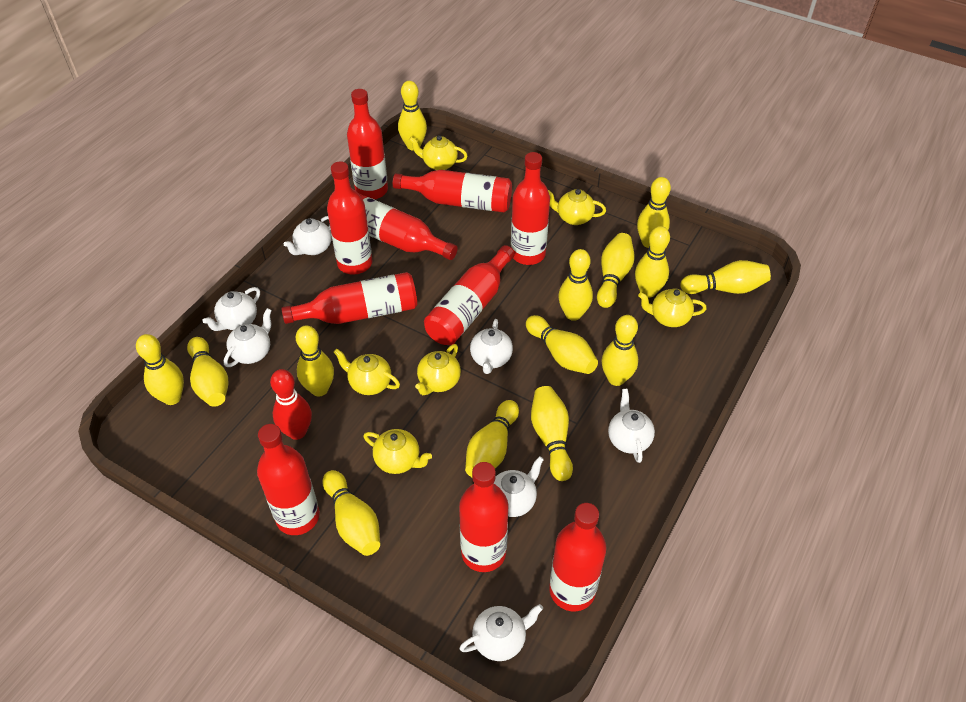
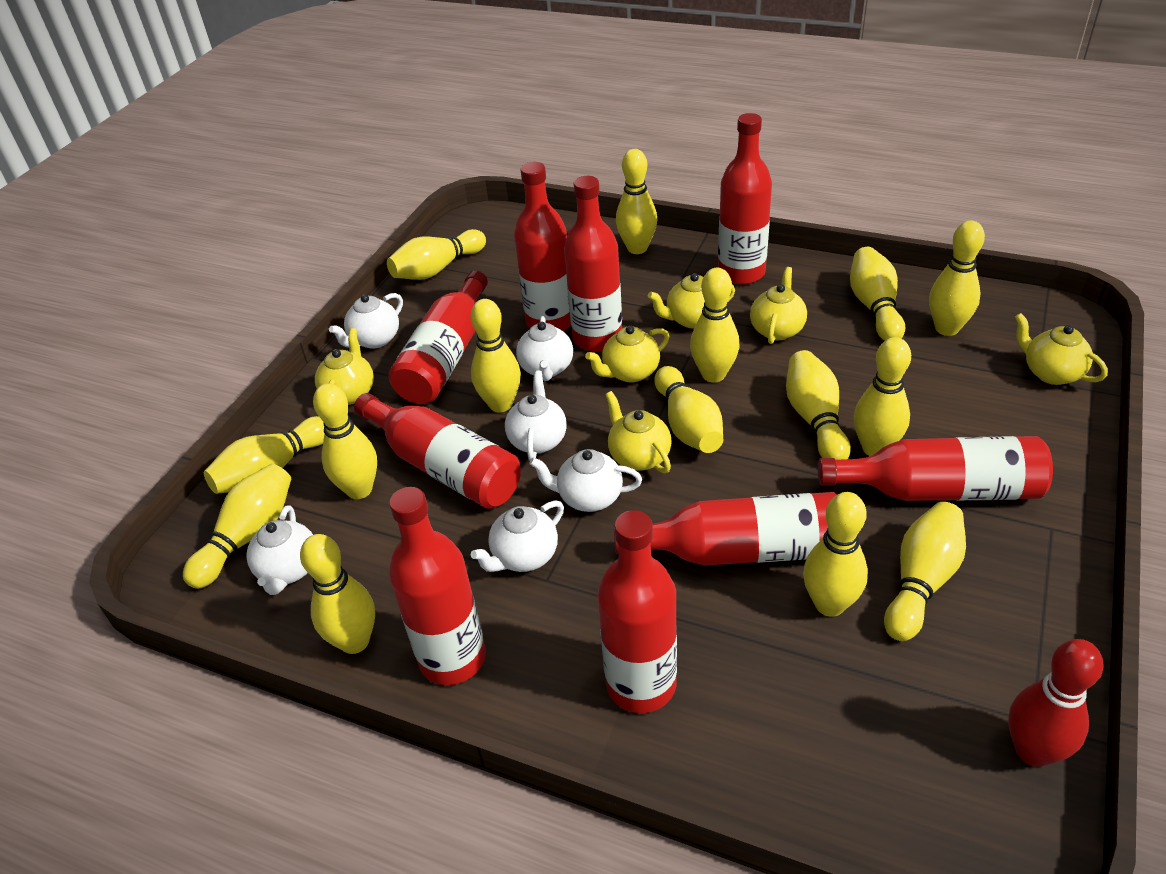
red bottle: 10 -> 9
white teapot: 7 -> 6
yellow bowling pin: 14 -> 15

